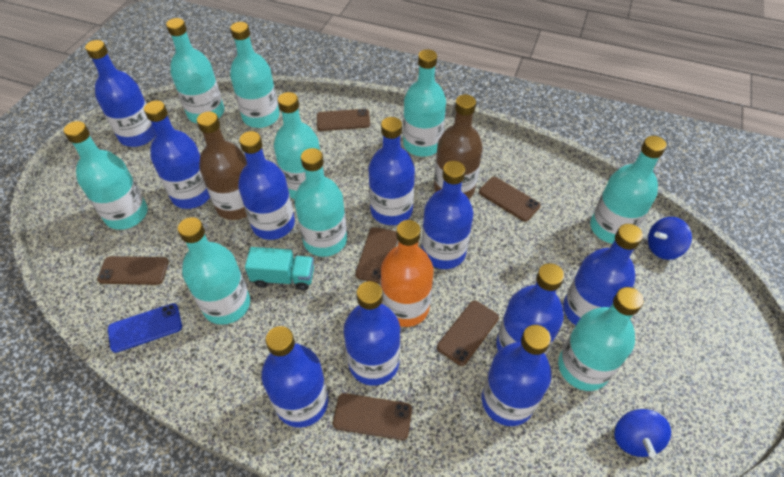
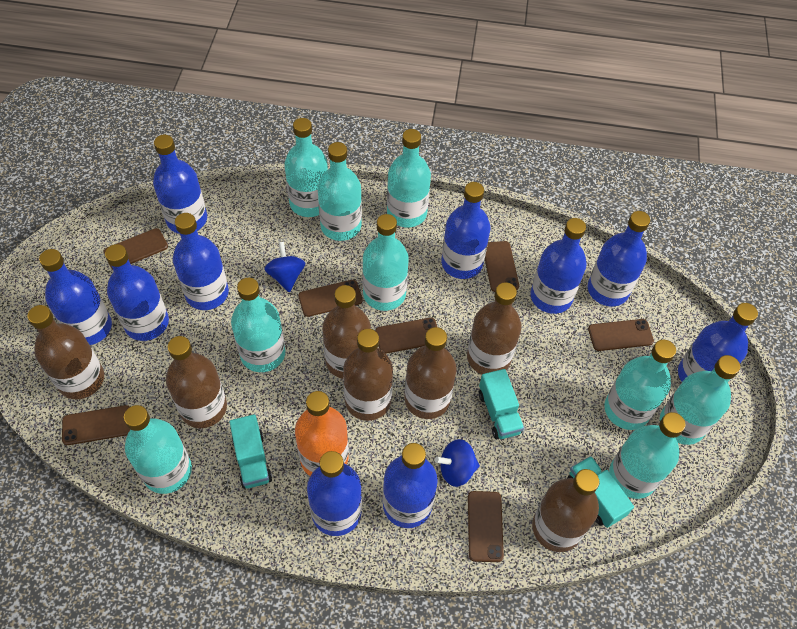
blue phone: 1 -> 0
brown bottle: 2 -> 7
brown phone: 6 -> 7
turquoise truck: 1 -> 3

